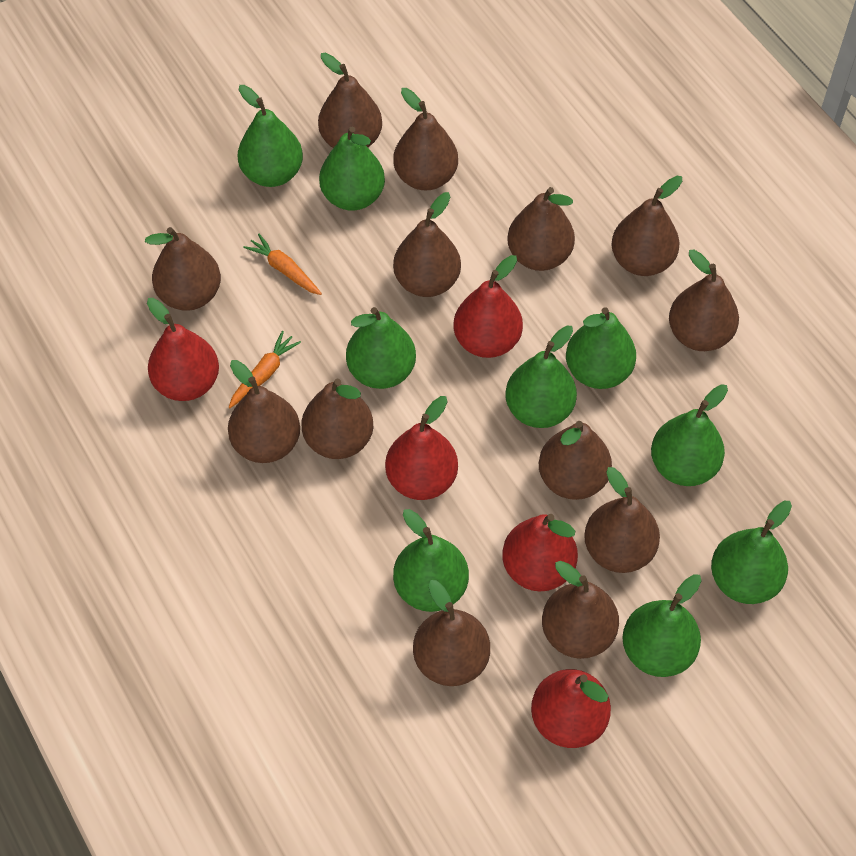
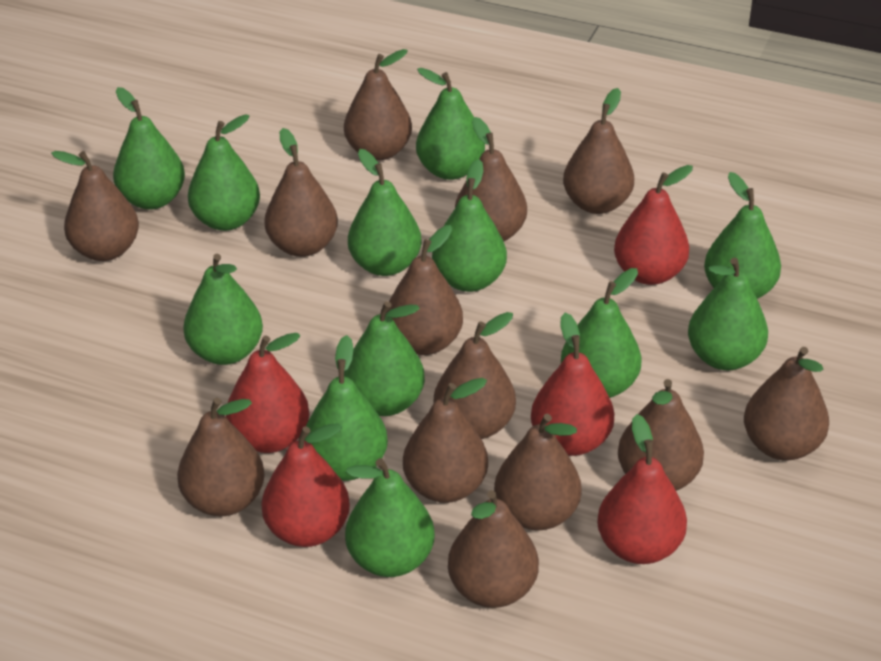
green pear: 9 -> 12
orange carrot: 2 -> 0

